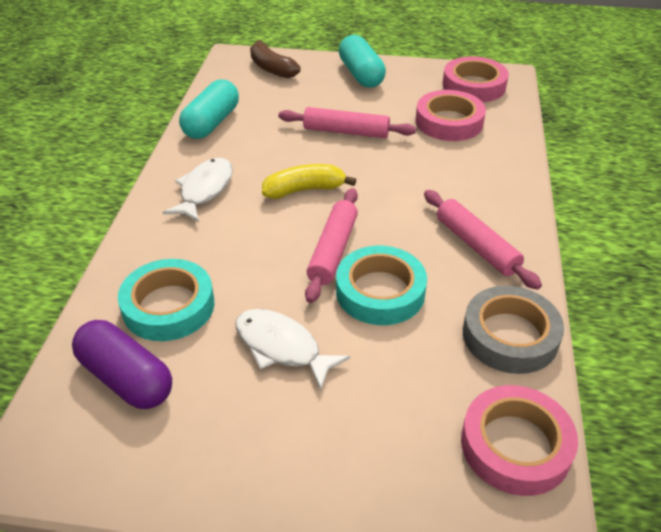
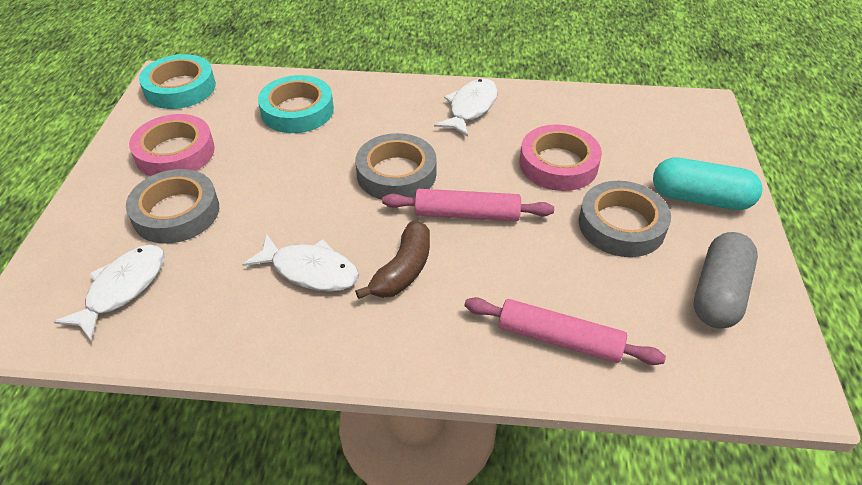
grey capsule: 0 -> 1
grey tape: 1 -> 3
pink rolling pin: 3 -> 2
pink tape: 3 -> 2
purple capsule: 1 -> 0
turquoise capsule: 2 -> 1
white fish: 2 -> 3
yellow banana: 1 -> 0

